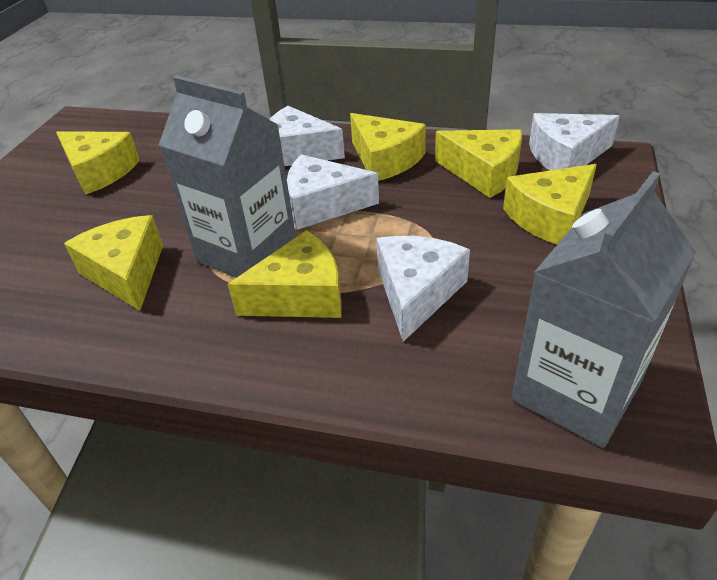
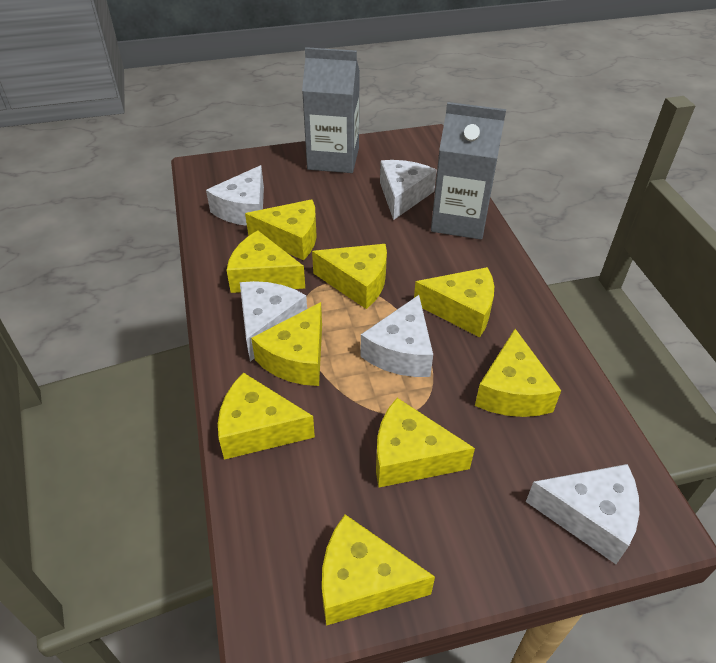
white cheese: 4 -> 5
yellow cheese: 6 -> 9

